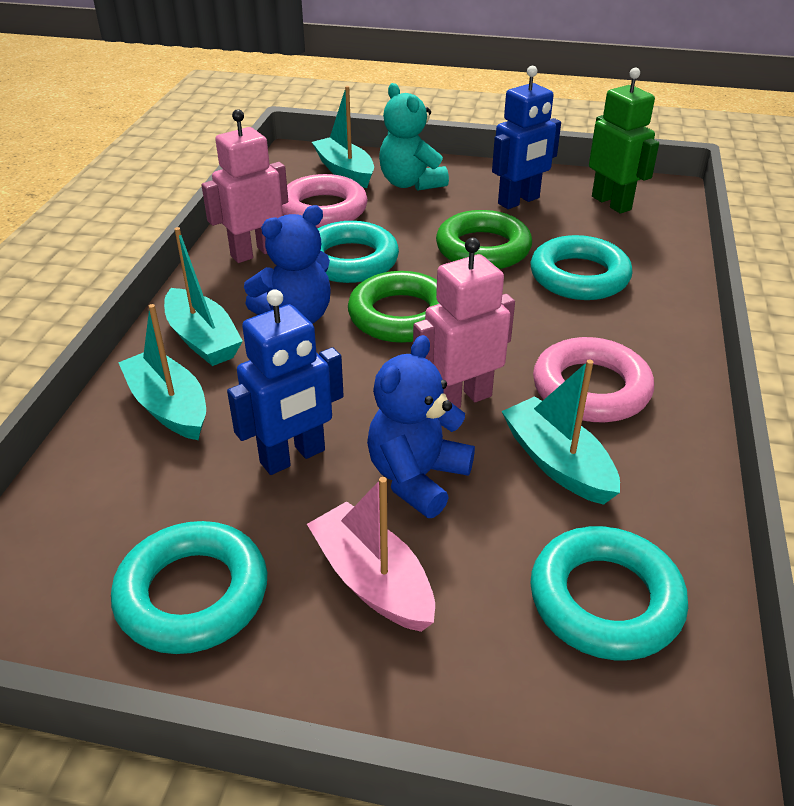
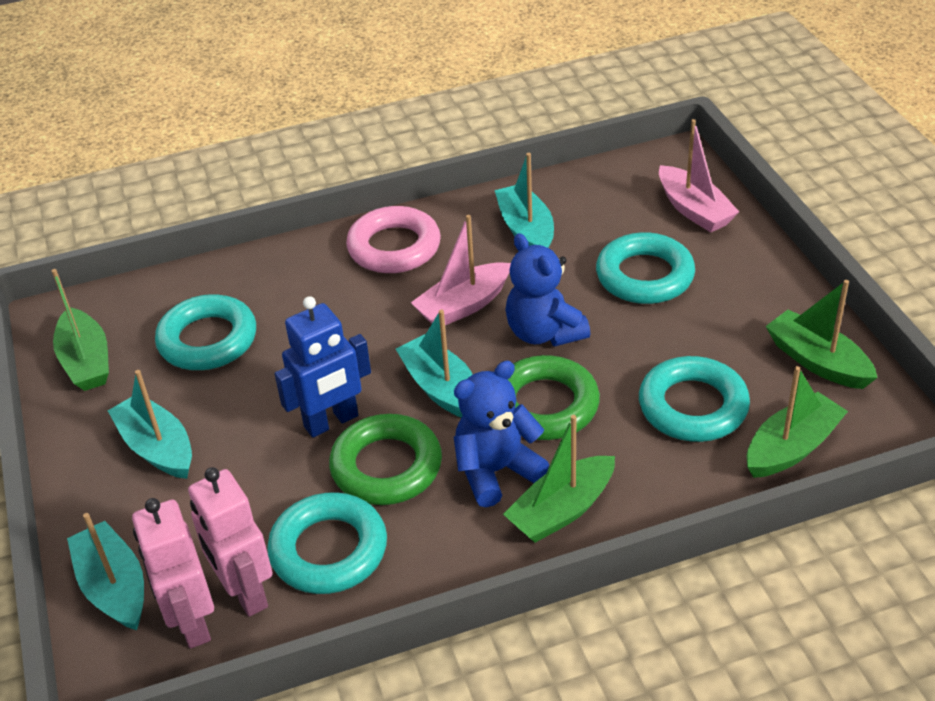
blue robot: 2 -> 1
green boat: 0 -> 4
green robot: 1 -> 0
pink boat: 1 -> 2
pink ring: 2 -> 1
turquoise teddy bear: 1 -> 0

